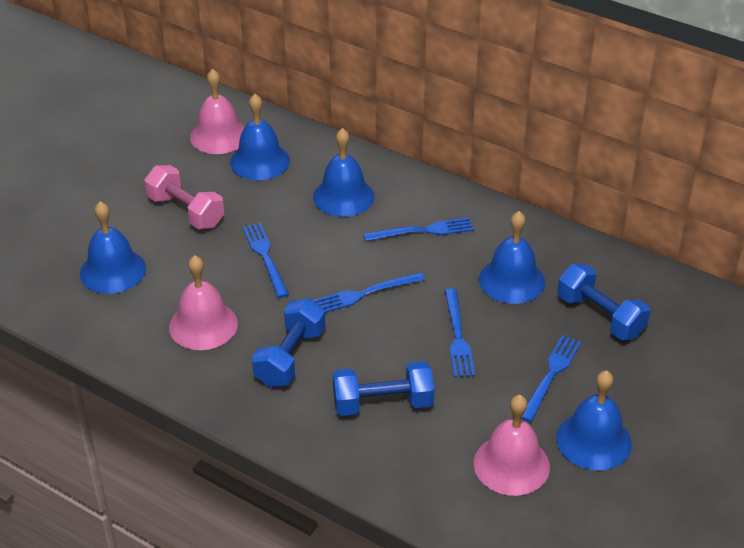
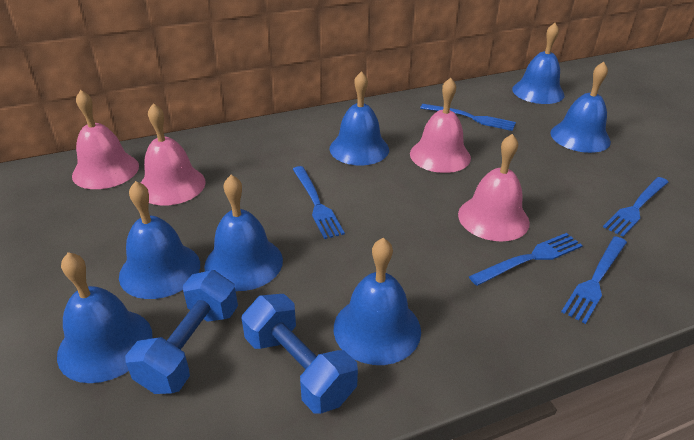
blue bell: 5 -> 7
blue dumbbell: 3 -> 2
pink bell: 3 -> 4
pink dumbbell: 1 -> 0

